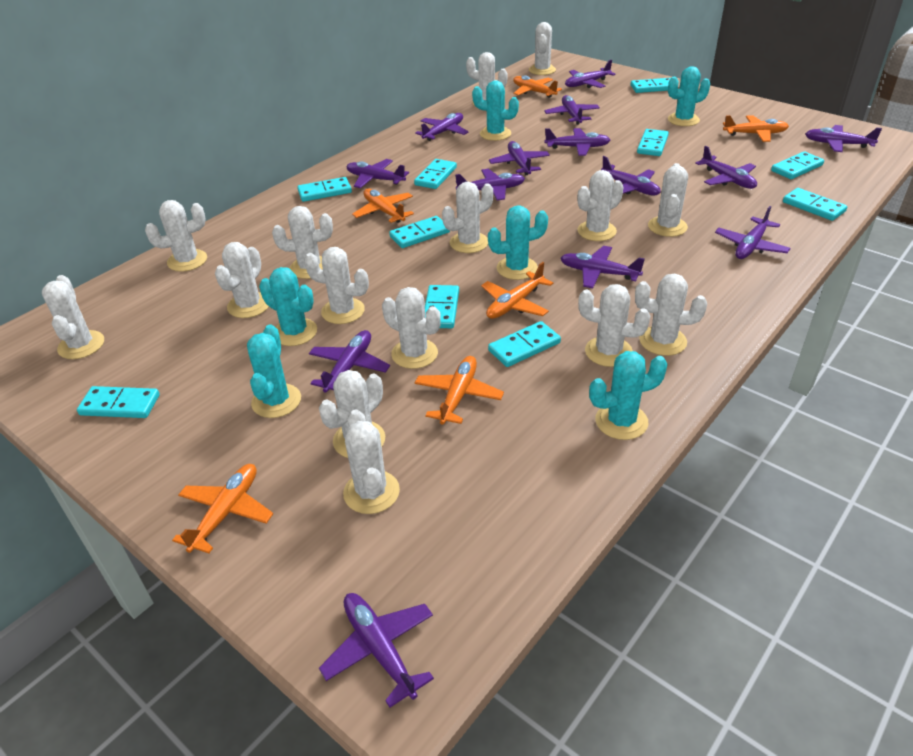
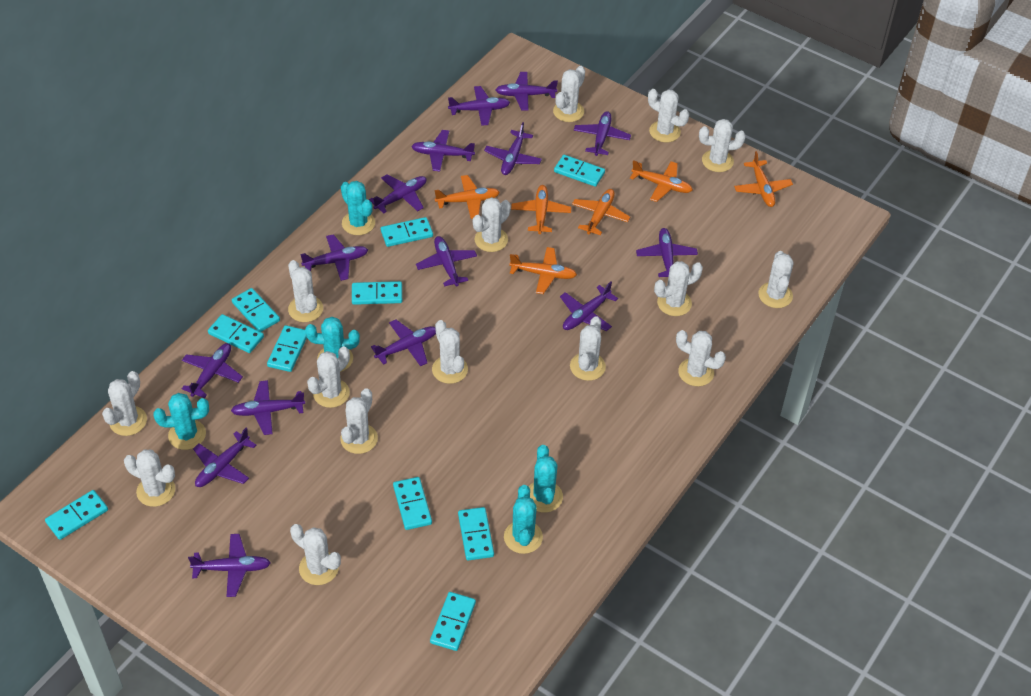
purple plane: 14 -> 15
turquoise cactus: 6 -> 5

